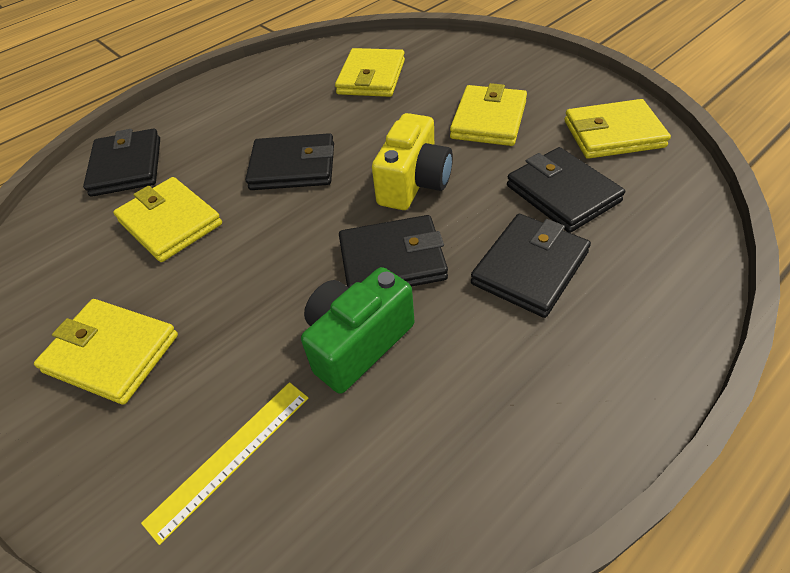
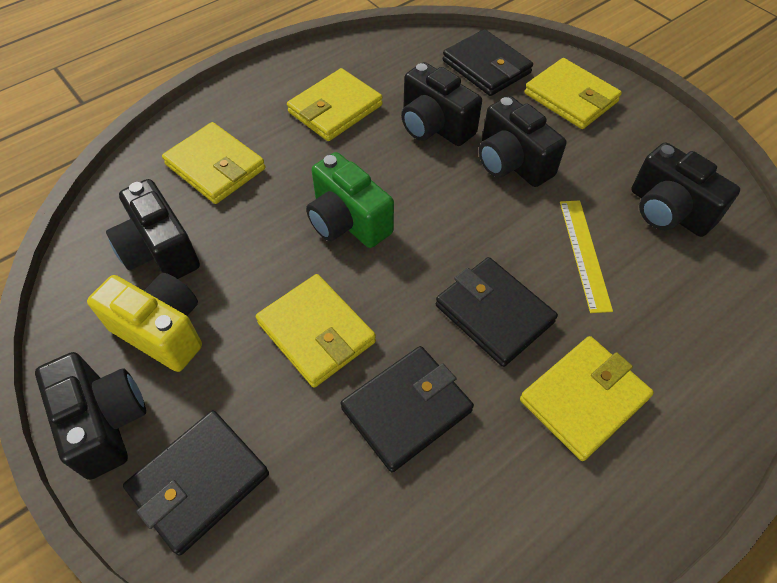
black camera: 0 -> 5
black wallet: 5 -> 4

